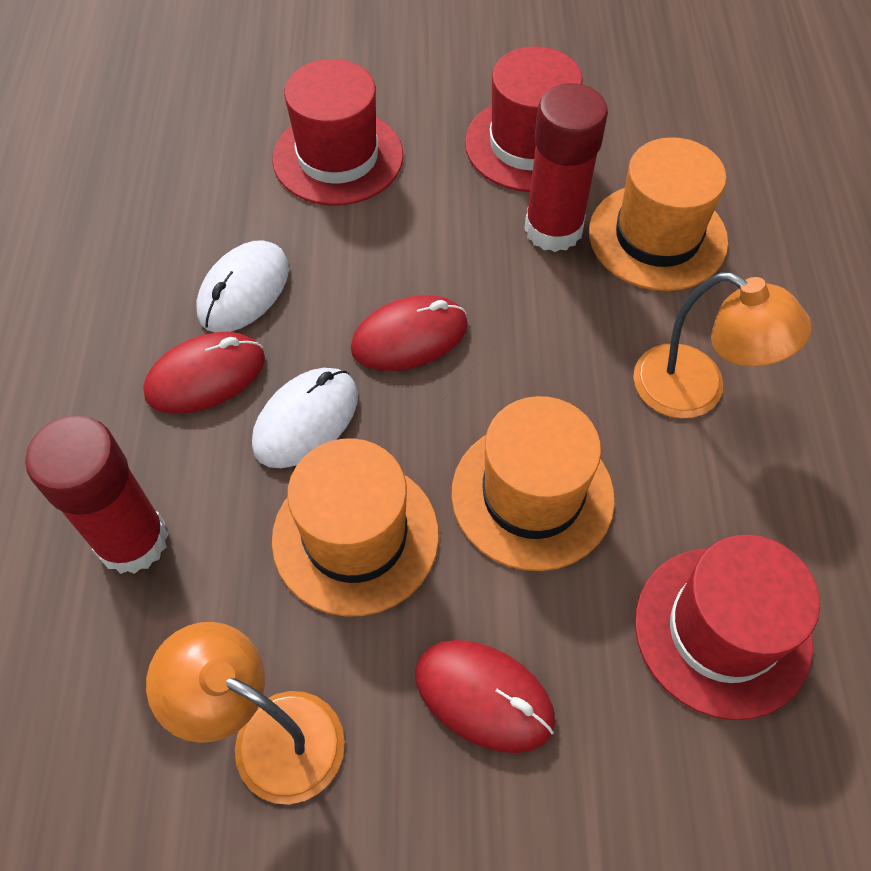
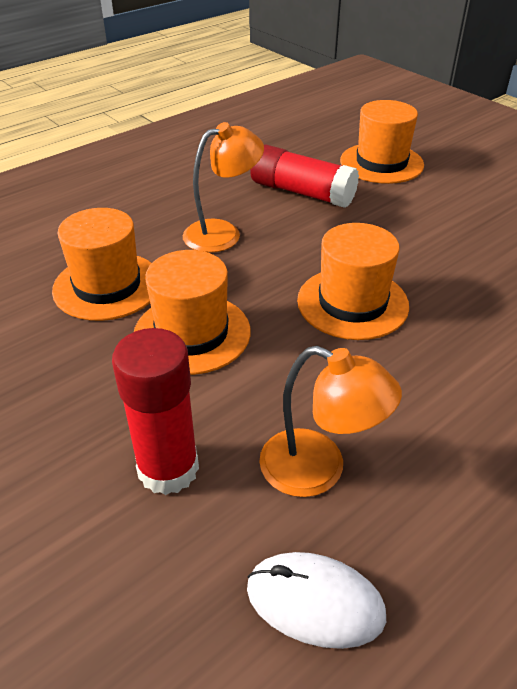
orange hat: 3 -> 4
red hat: 3 -> 0
red mouse: 3 -> 0
white mouse: 2 -> 1

